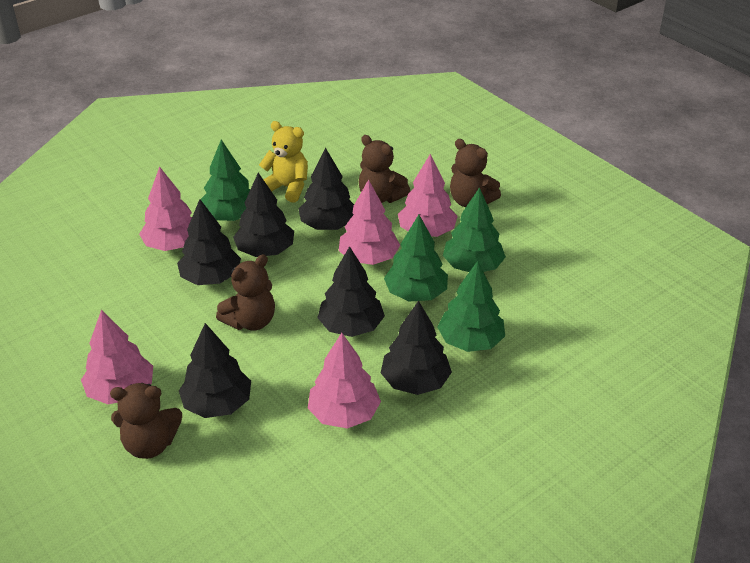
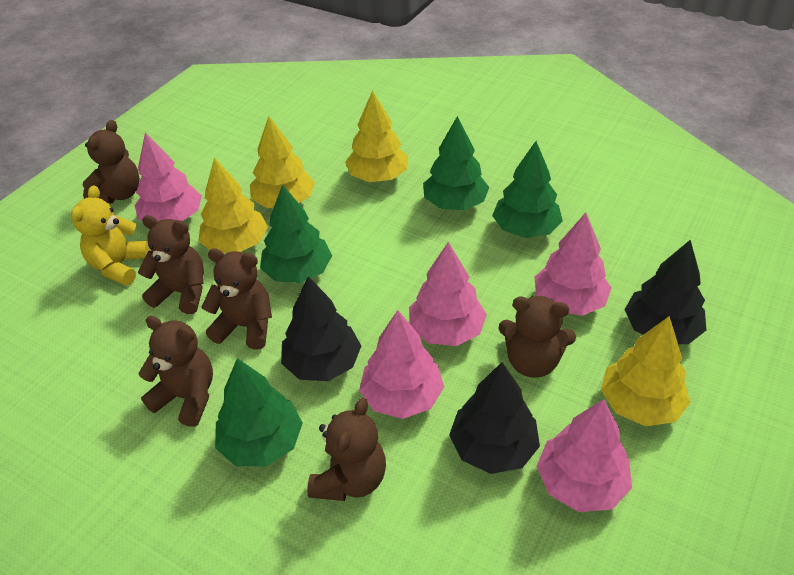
black tree: 6 -> 3
brown teddy bear: 4 -> 6
yellow tree: 0 -> 4

